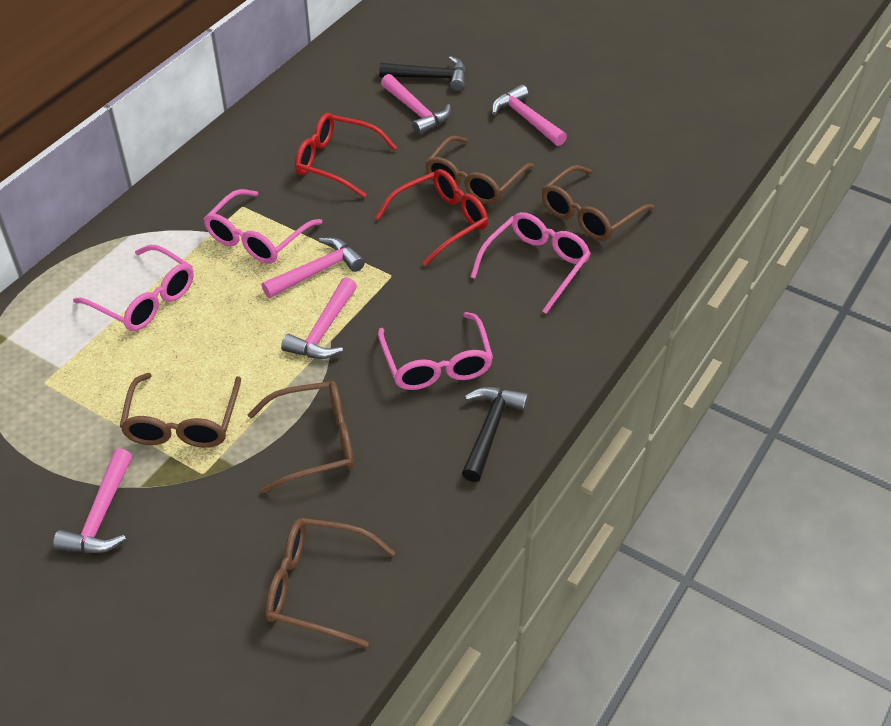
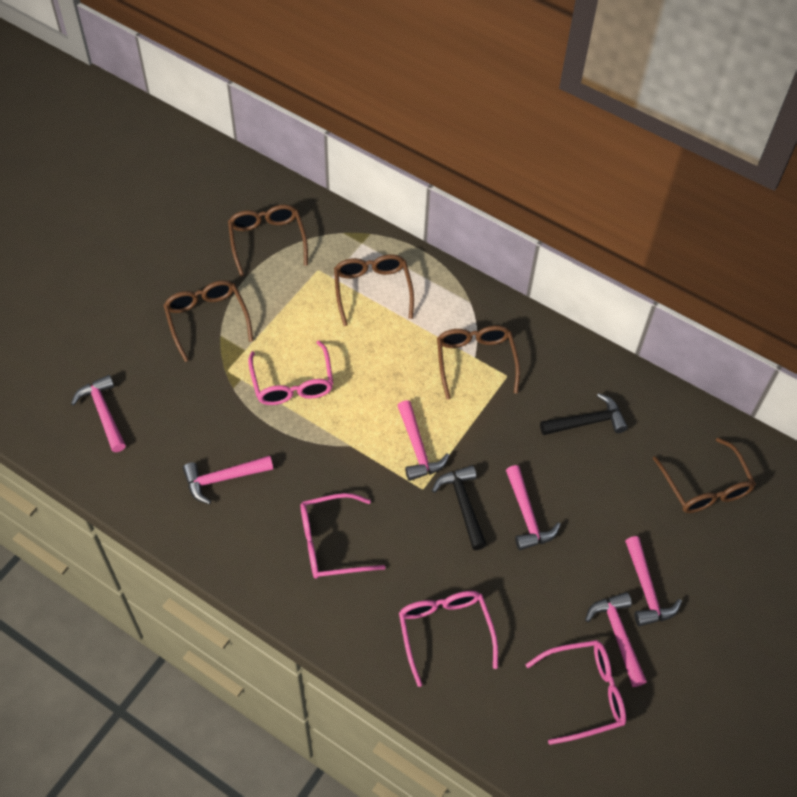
pink hammer: 5 -> 6
red glasses: 2 -> 0

